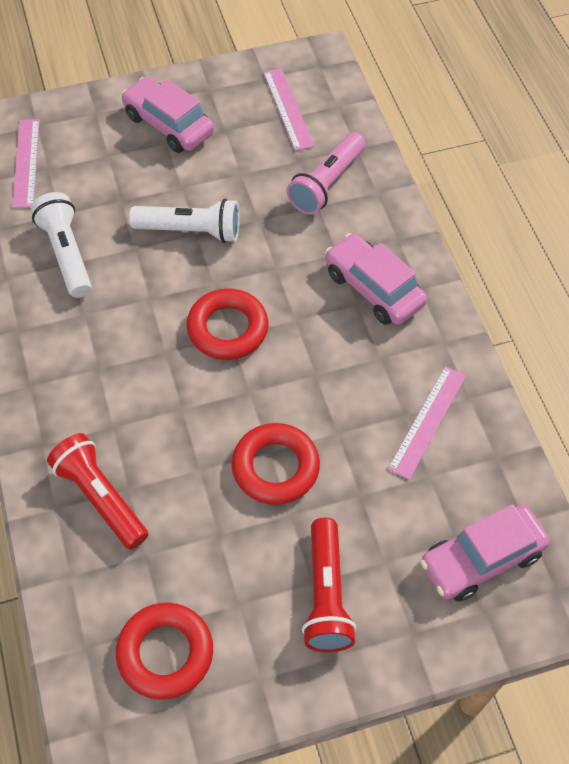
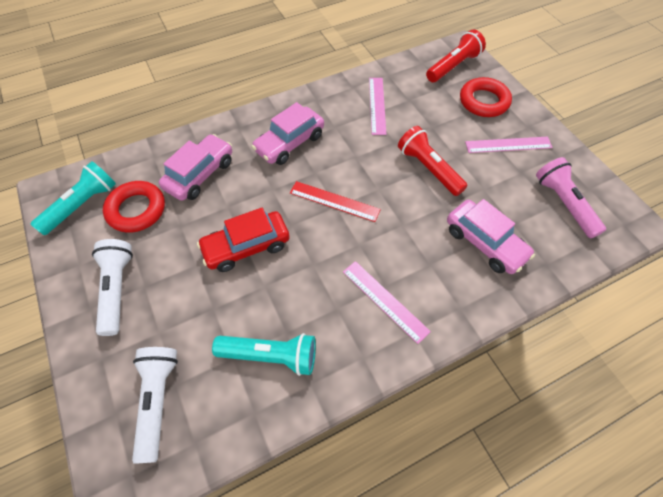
red car: 0 -> 1
red ring: 3 -> 2
red ruler: 0 -> 1
turquoise flashlight: 0 -> 2

